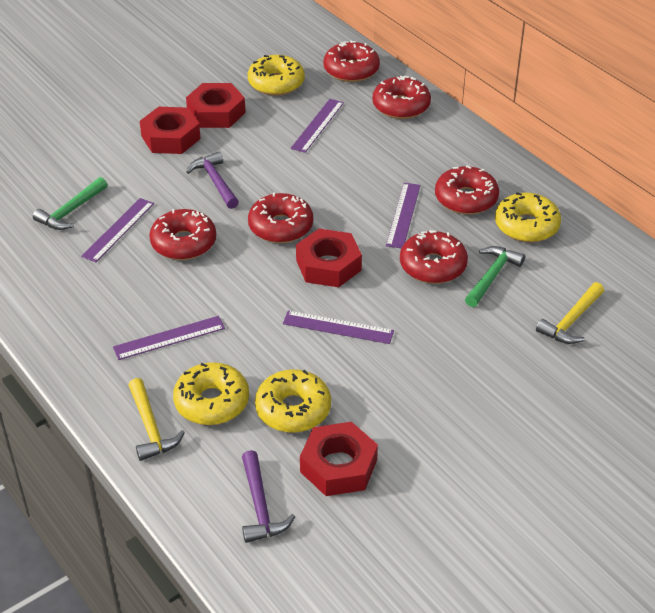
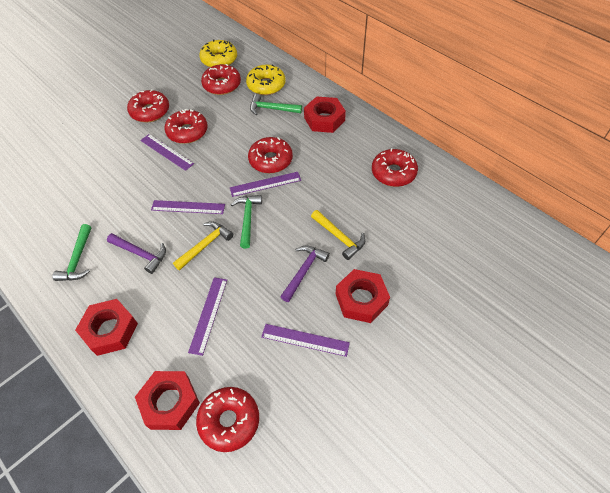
green hammer: 2 -> 3
yellow donut: 4 -> 2

